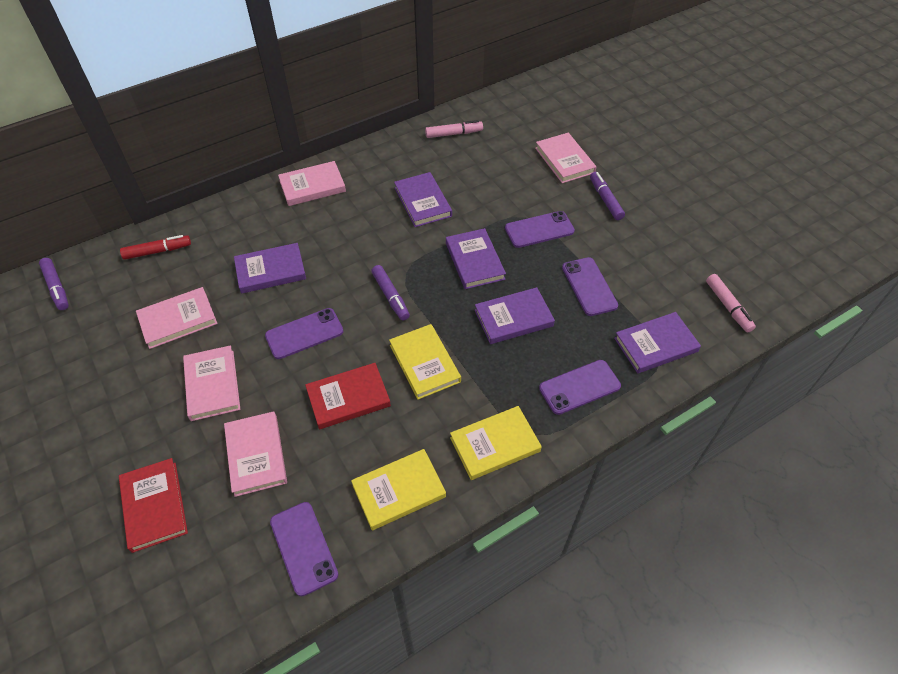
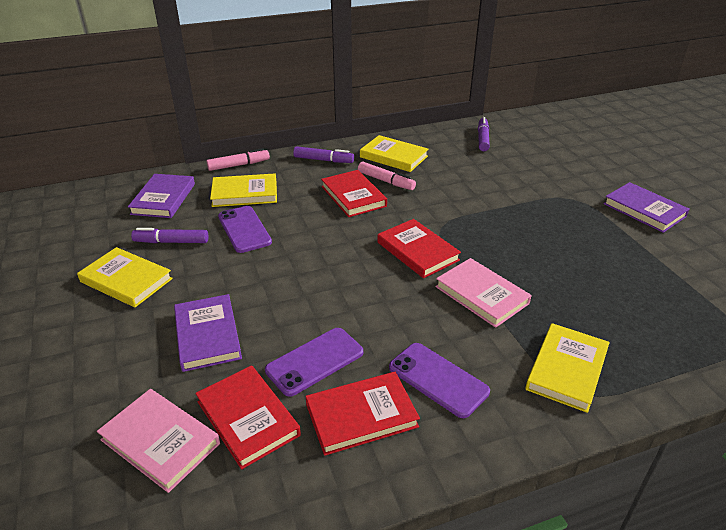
pink book: 5 -> 2
purple book: 5 -> 3
purple phone: 5 -> 3
red book: 2 -> 4
red marker: 1 -> 0
yellow book: 3 -> 4

